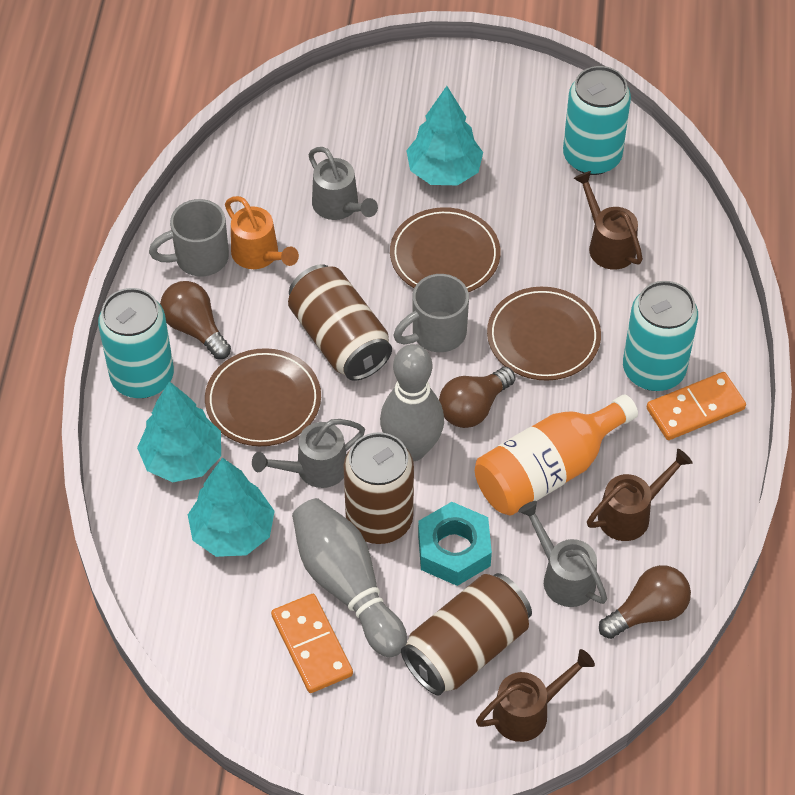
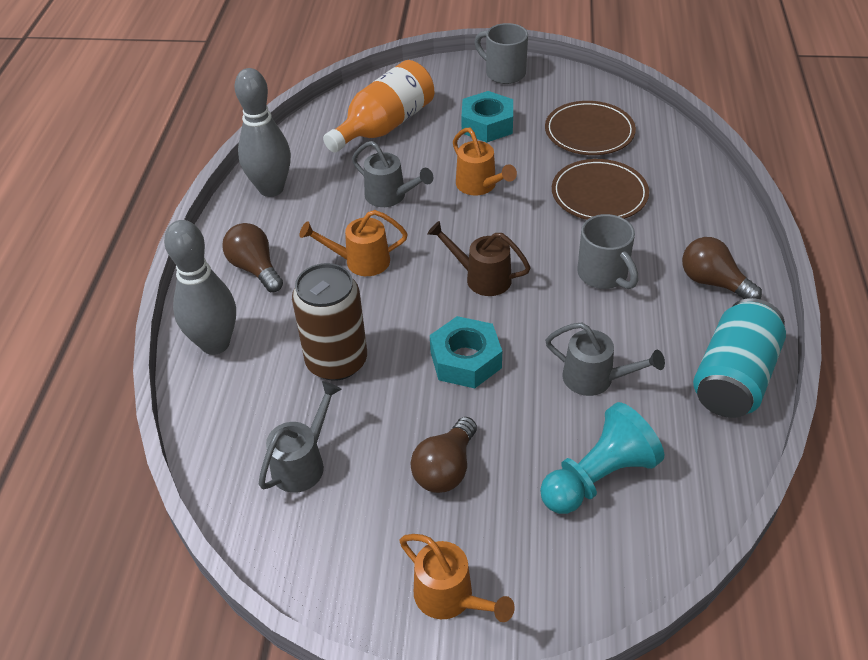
brown can: 3 -> 1
brown plate: 3 -> 2
brown watering can: 3 -> 1
orange domino: 2 -> 0
orange watering can: 1 -> 3
turquoise can: 3 -> 1
turquoise nut: 1 -> 2
turquoise pawn: 0 -> 1
turquoise tree: 3 -> 0

